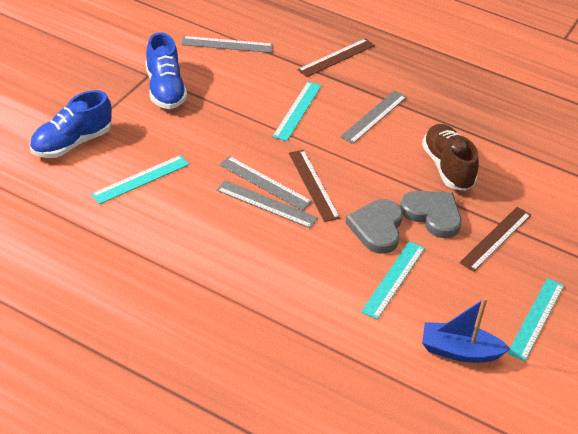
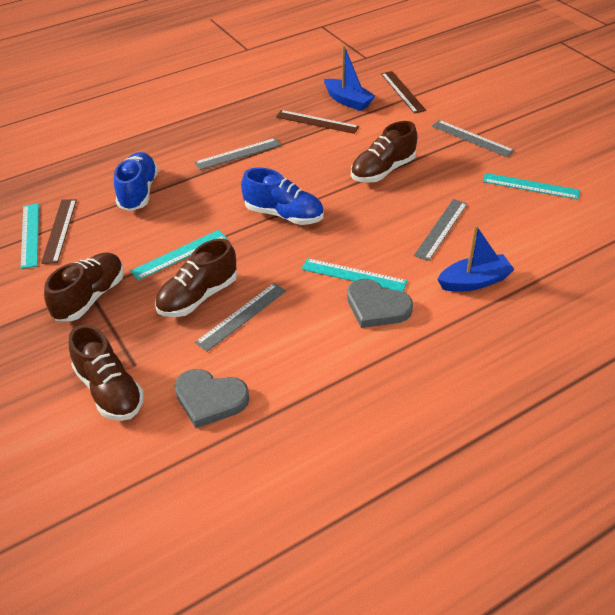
blue boat: 1 -> 2
brown shoe: 1 -> 4

